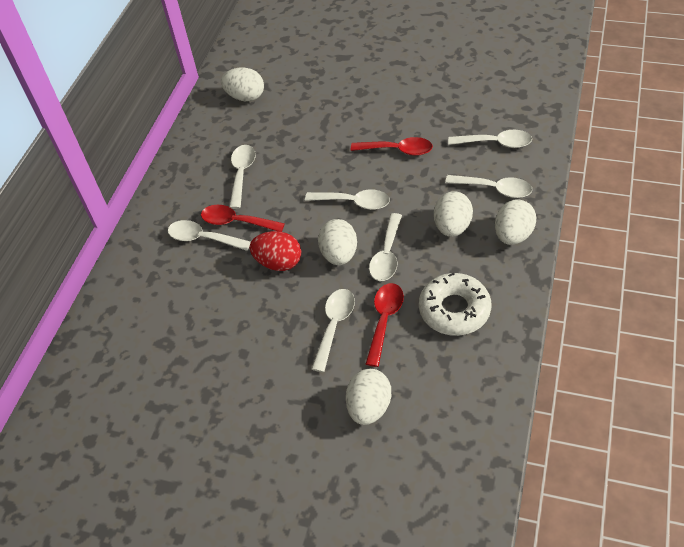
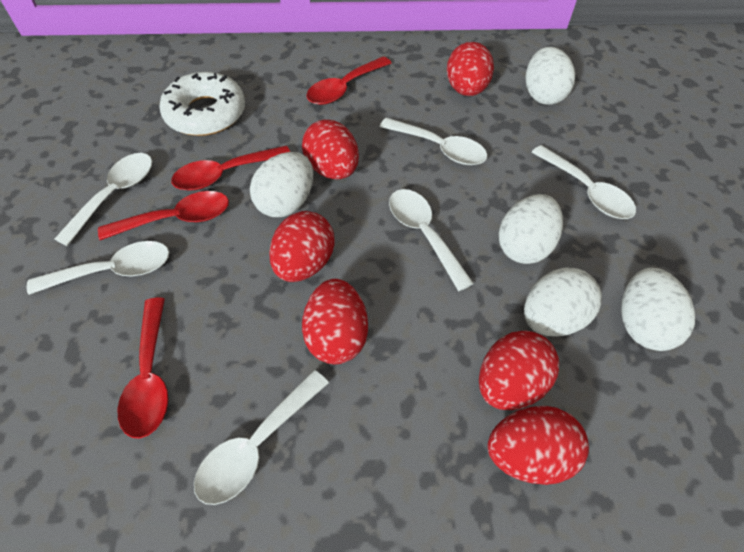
red egg: 1 -> 6
red spoon: 3 -> 4
white spoon: 7 -> 6

